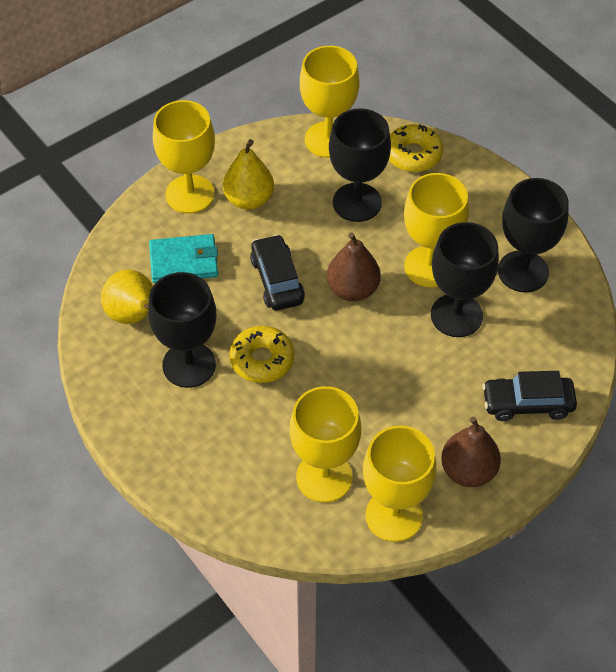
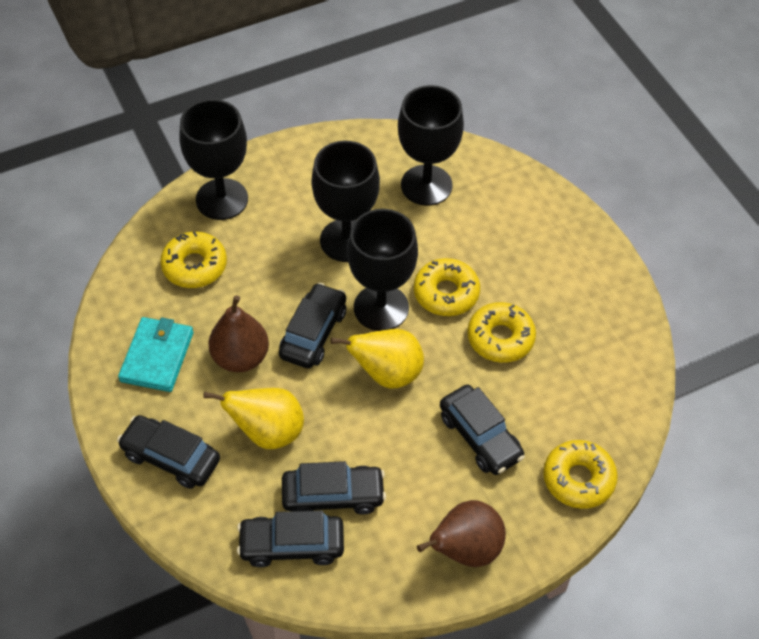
black car: 2 -> 5
yellow donut: 2 -> 4
yellow goblet: 5 -> 0

